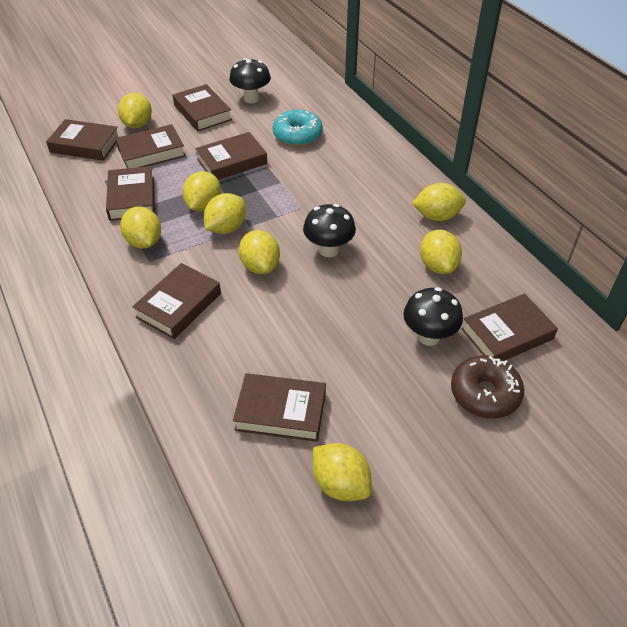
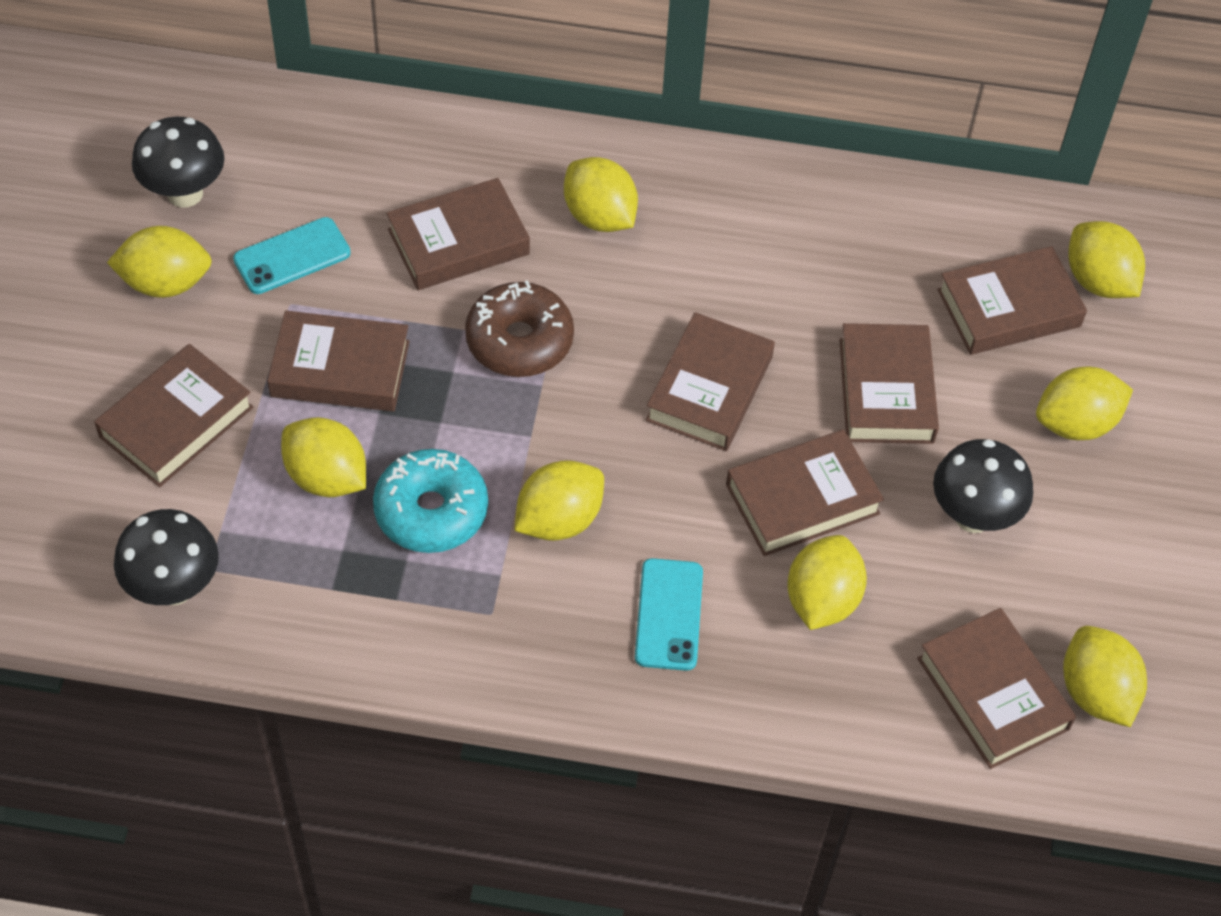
turquoise phone: 0 -> 2

